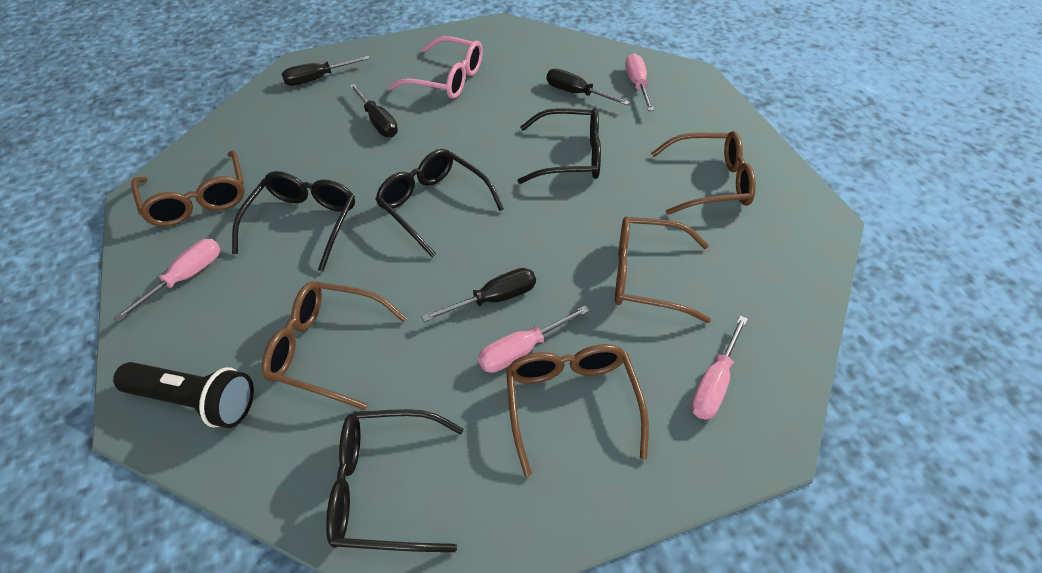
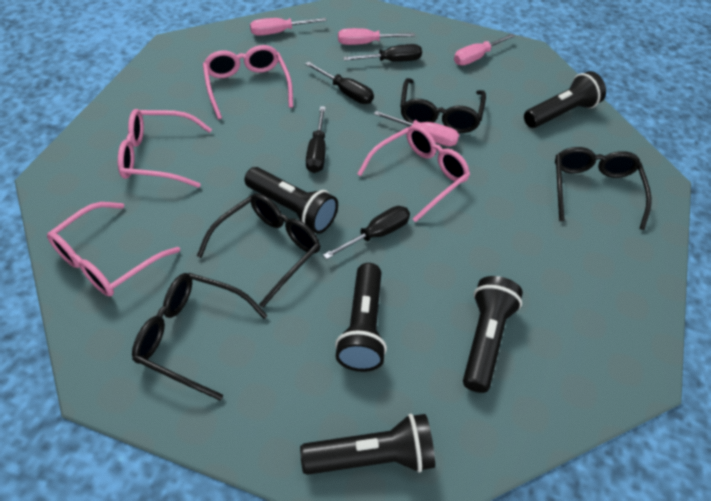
black flashlight: 1 -> 5
brown glasses: 5 -> 0
pink glasses: 1 -> 4

